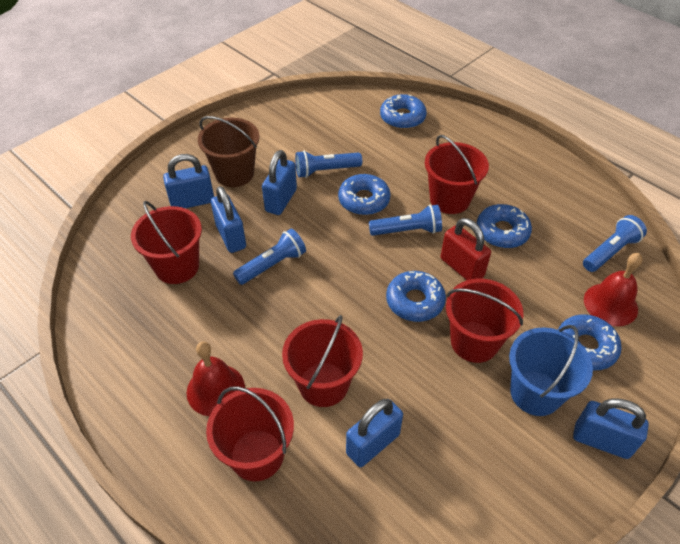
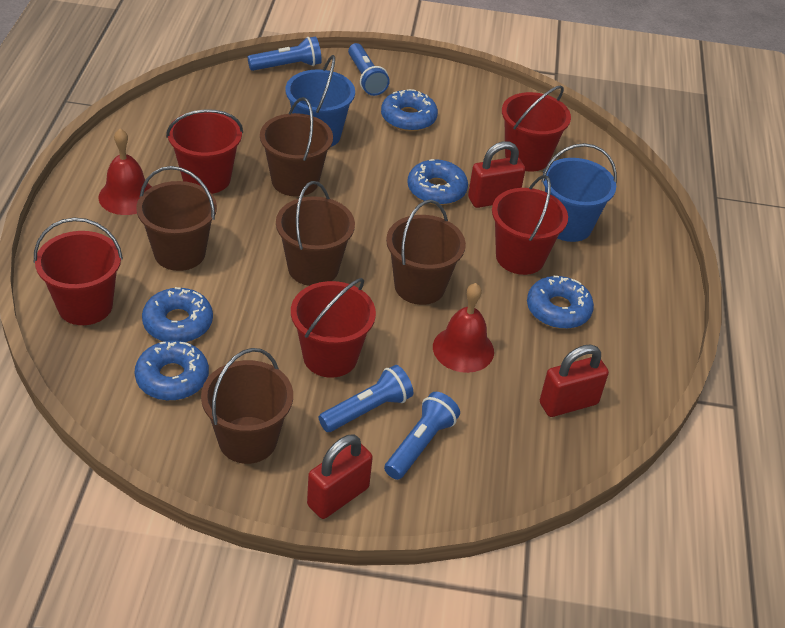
blue bucket: 1 -> 2
blue padlock: 5 -> 0
brown bucket: 1 -> 5
red padlock: 1 -> 3

